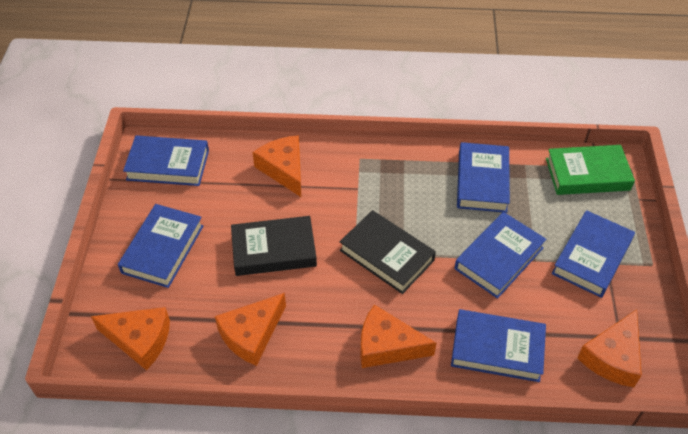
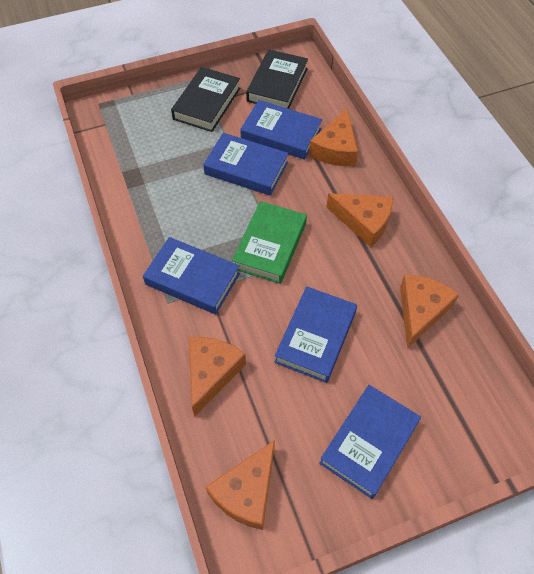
blue book: 6 -> 5

